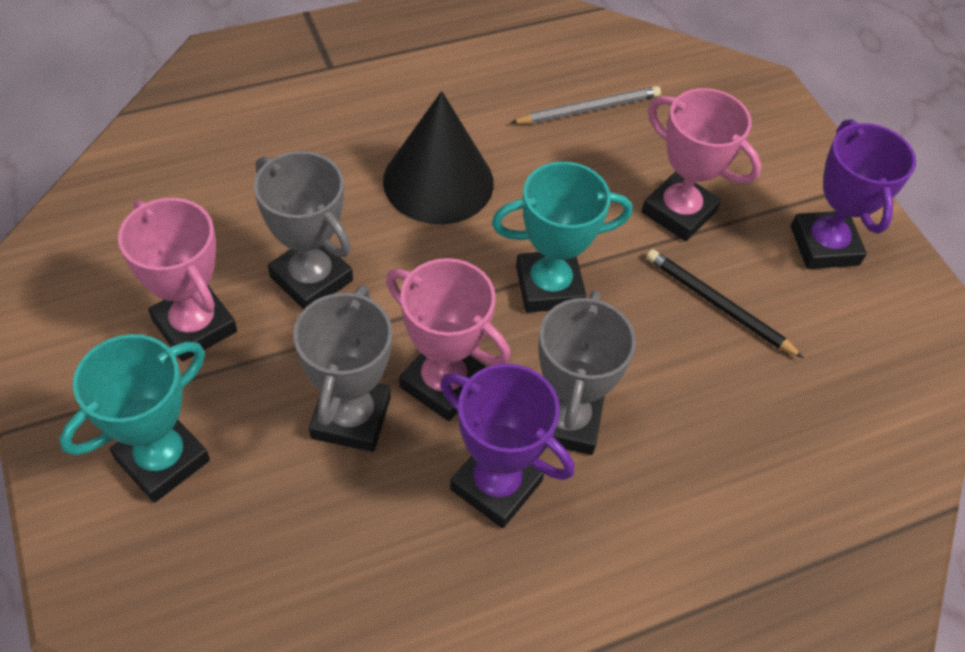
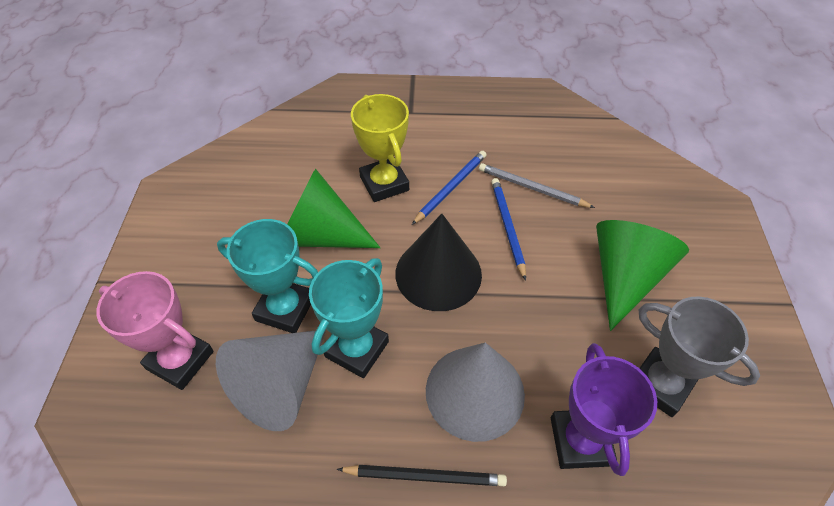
blue pencil: 0 -> 2
green cone: 0 -> 2
grey cone: 0 -> 2
grey trophy: 3 -> 1
pink trophy: 3 -> 1
purple trophy: 2 -> 1
yellow trophy: 0 -> 1

